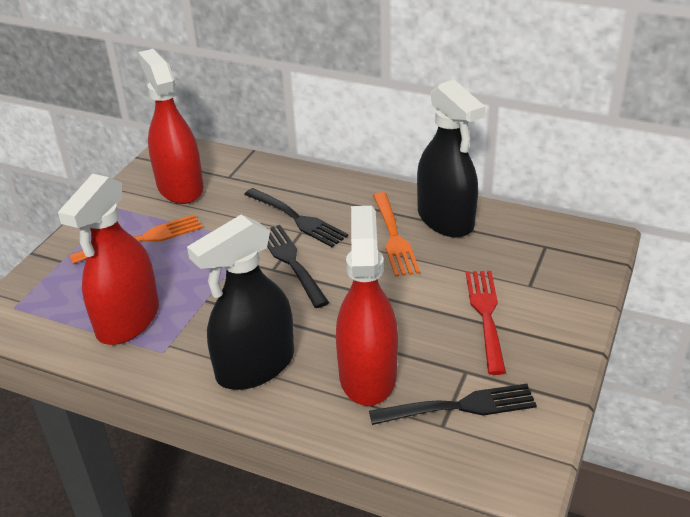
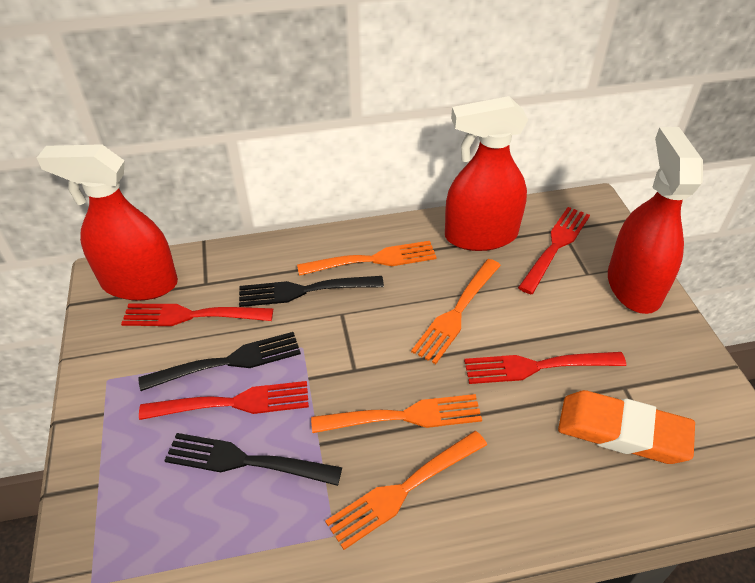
black spray bottle: 2 -> 0
orange eraser: 0 -> 1
orange fork: 2 -> 4
red fork: 1 -> 4

